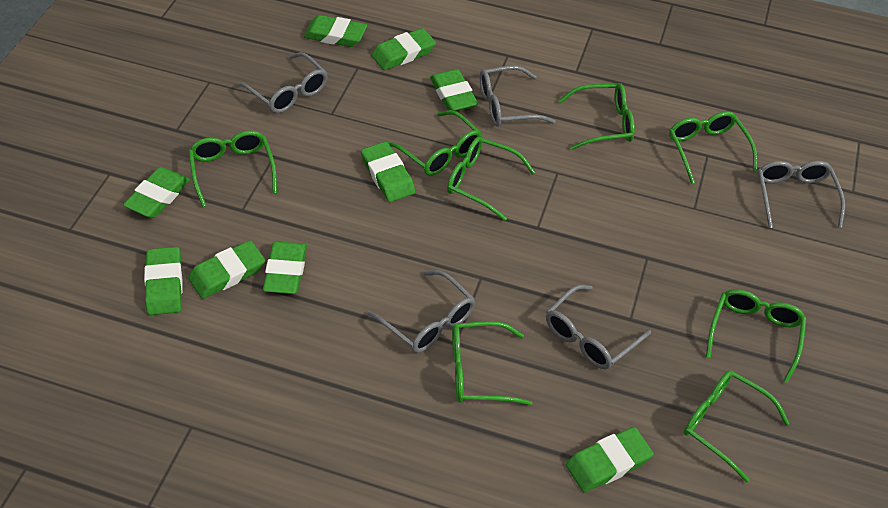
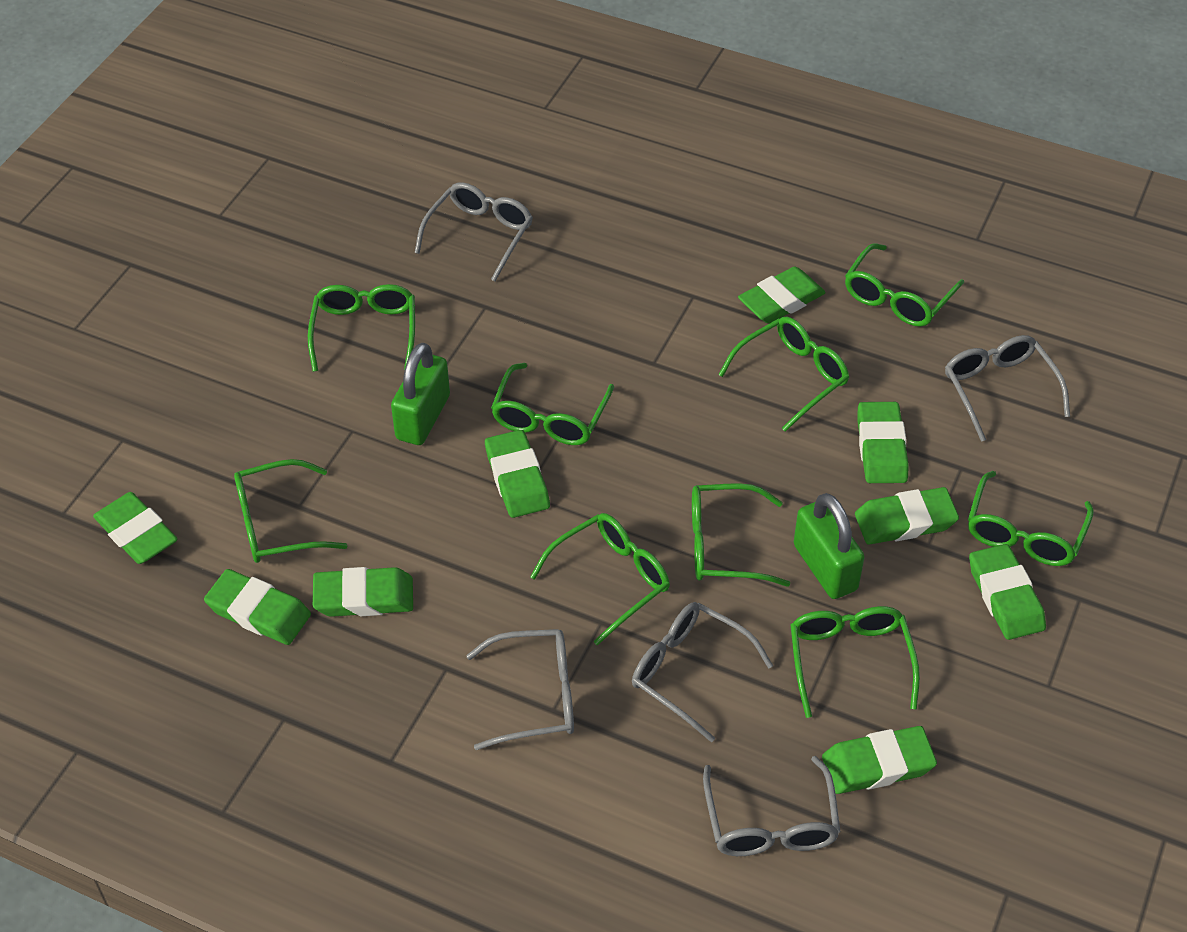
green glasses: 8 -> 9
green padlock: 0 -> 2

